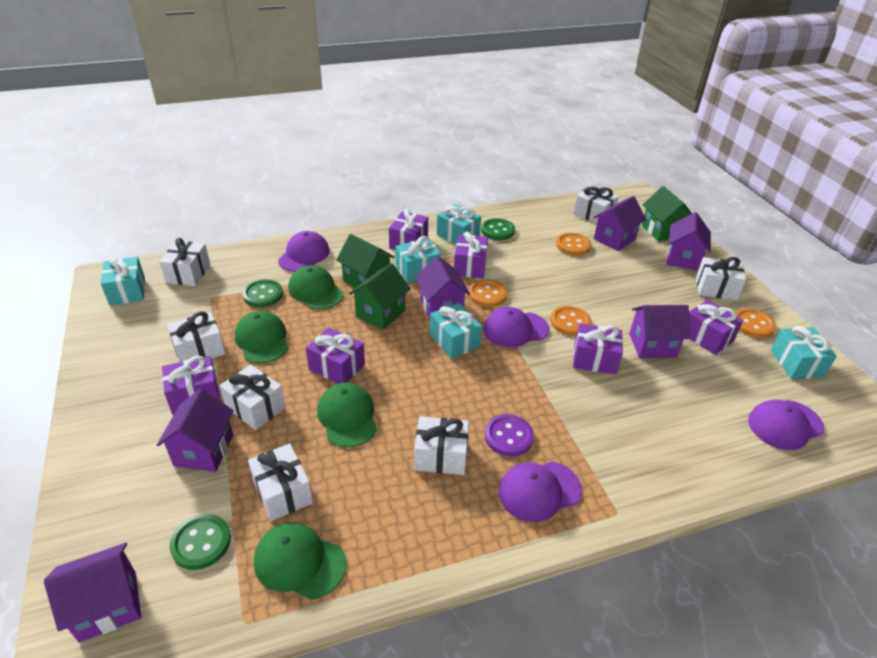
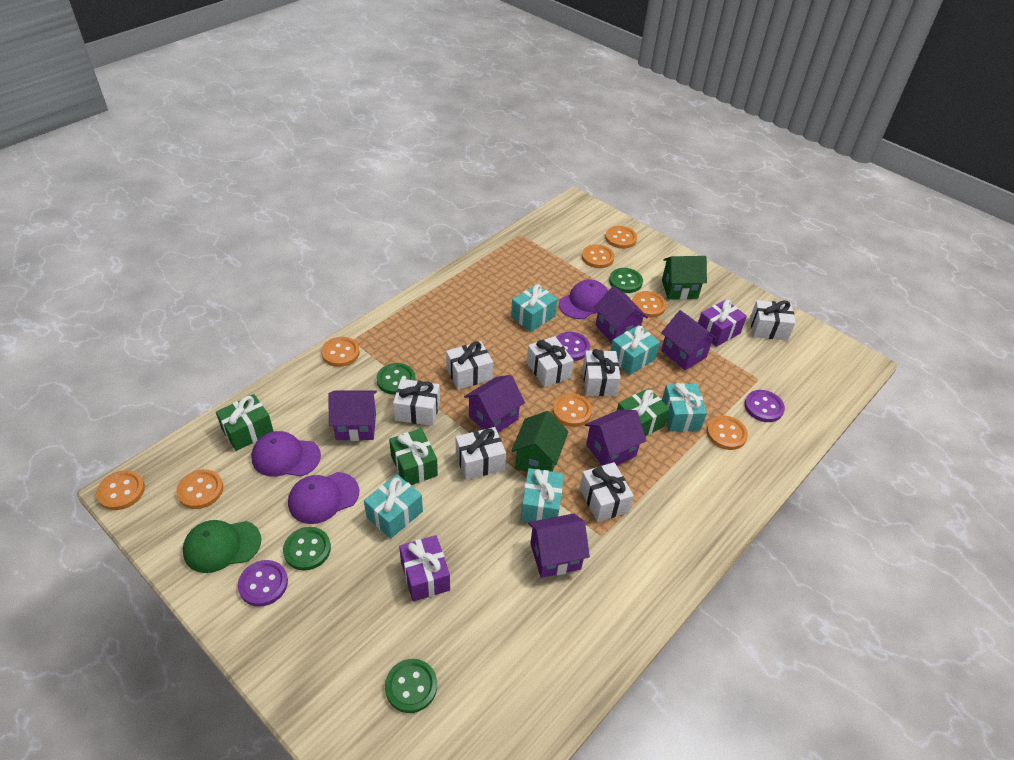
green button: 3 -> 4
green cap: 4 -> 1
green gift: 0 -> 3
green house: 3 -> 2
orange button: 4 -> 8
purple button: 1 -> 3
purple cap: 4 -> 3
purple gift: 6 -> 2

